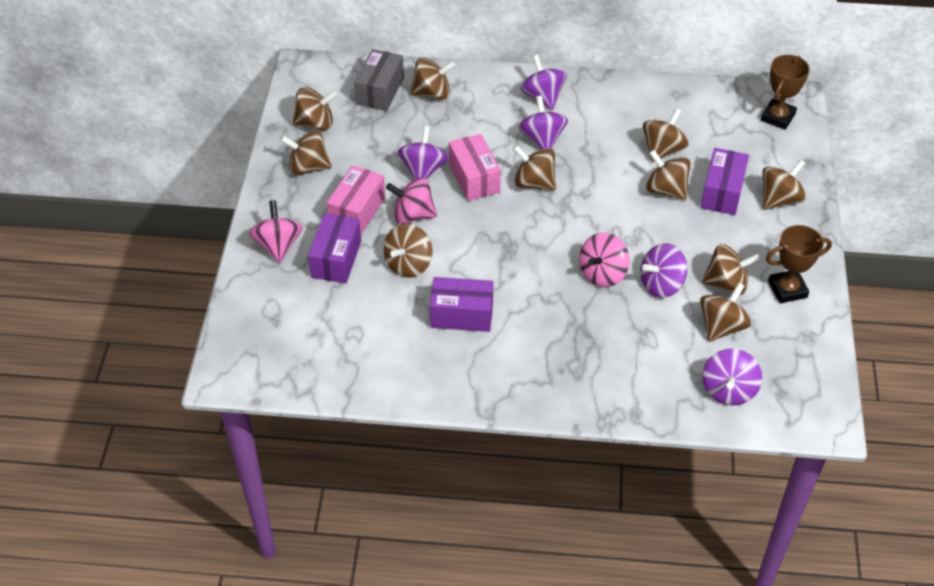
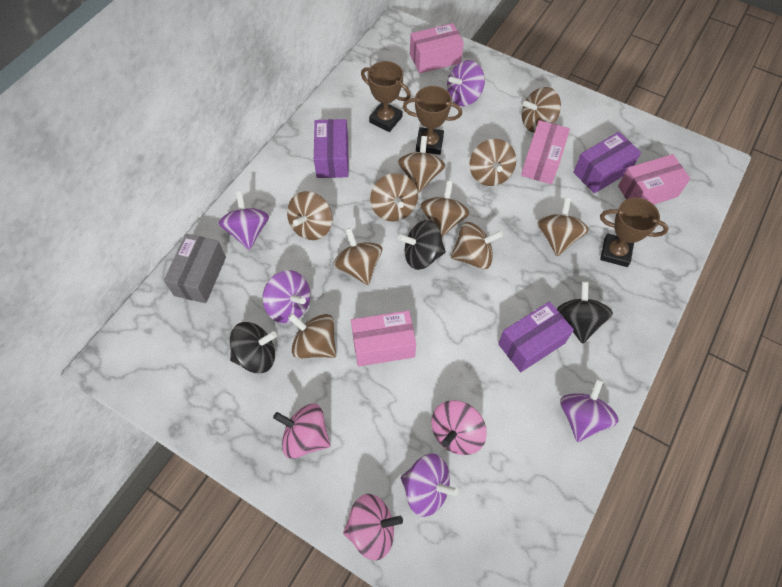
black spinning top: 0 -> 3
brown trophy: 2 -> 3
pink box: 2 -> 4

